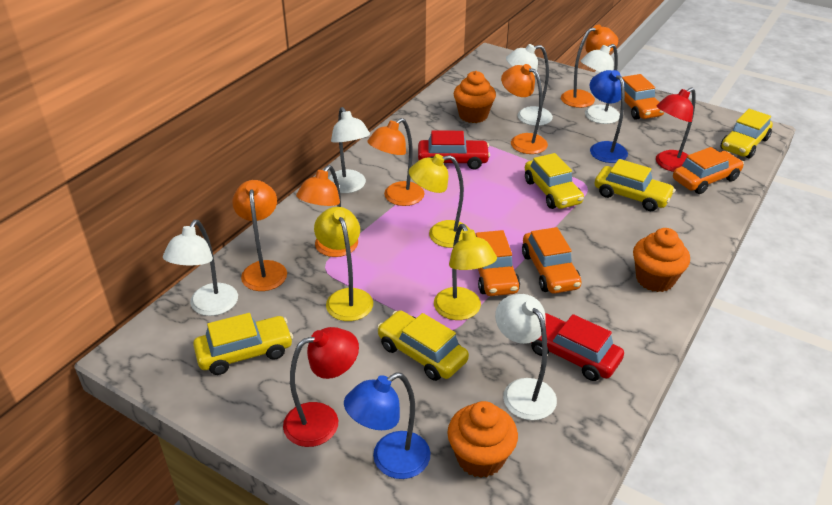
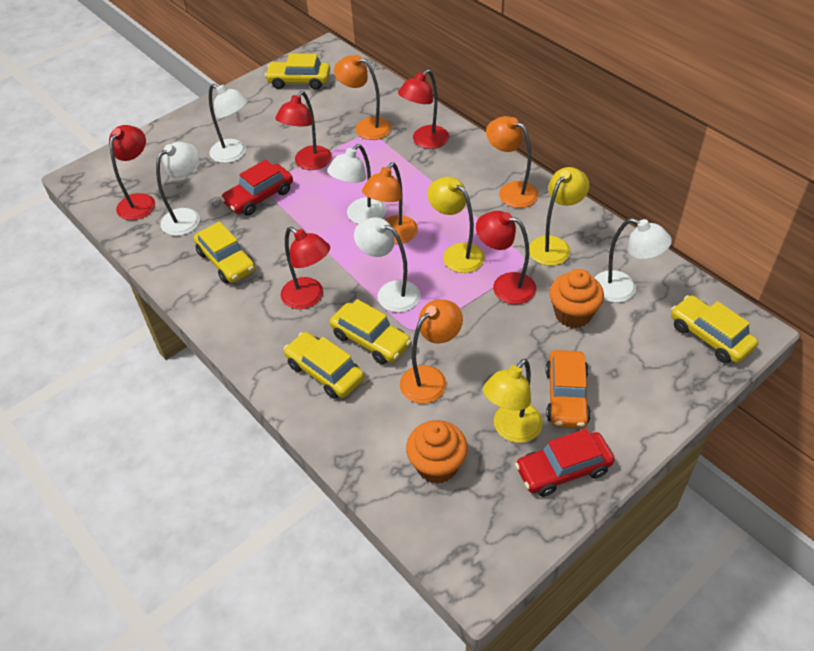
blue lamp: 2 -> 0
orange car: 4 -> 1
orange cupcake: 3 -> 2
orange lamp: 5 -> 4
red lamp: 2 -> 5

